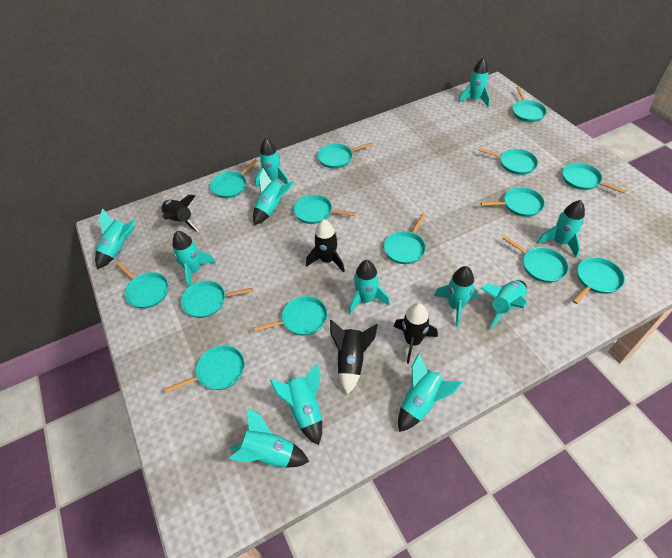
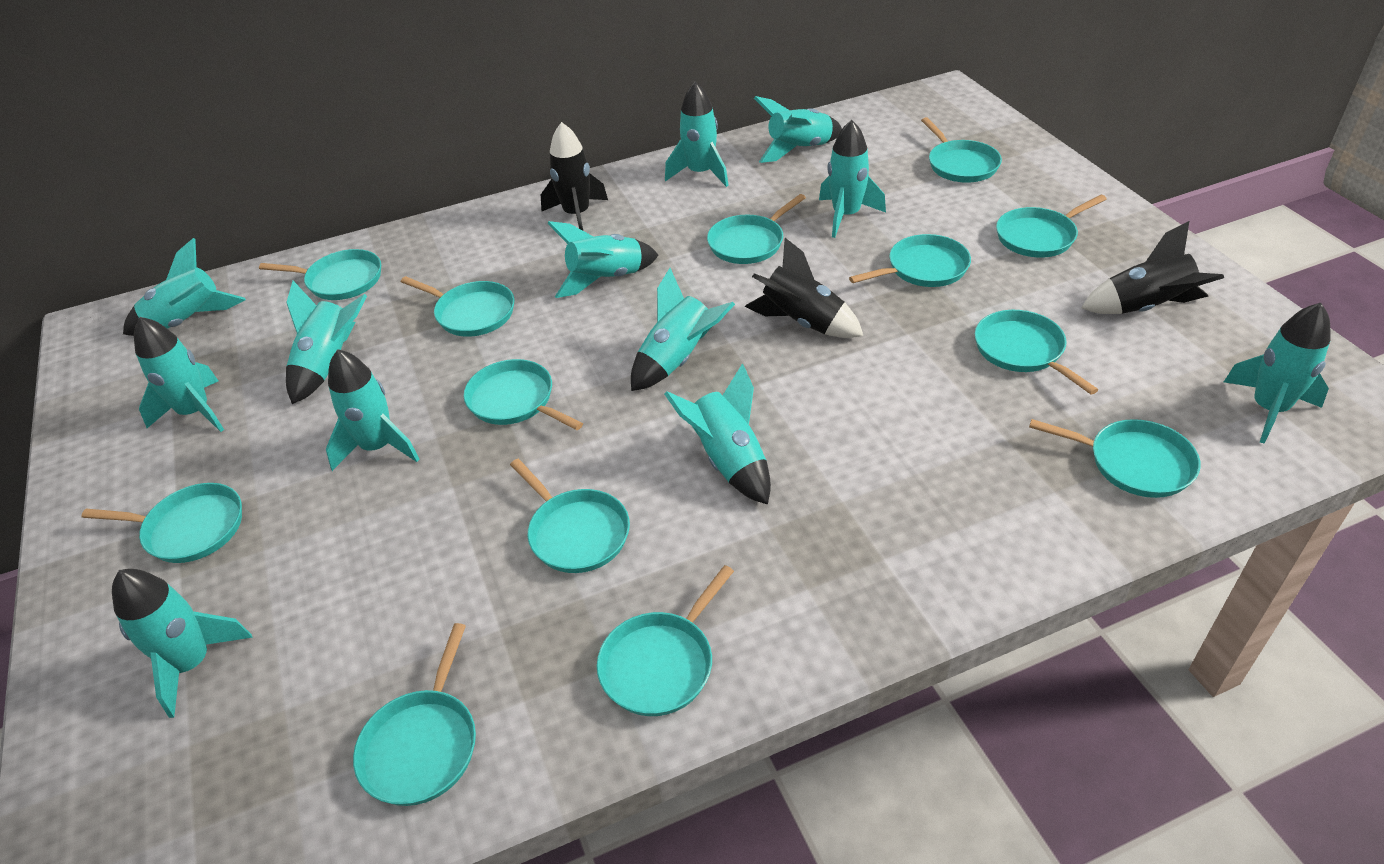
black rocket: 4 -> 3
turquoise pan: 14 -> 13

